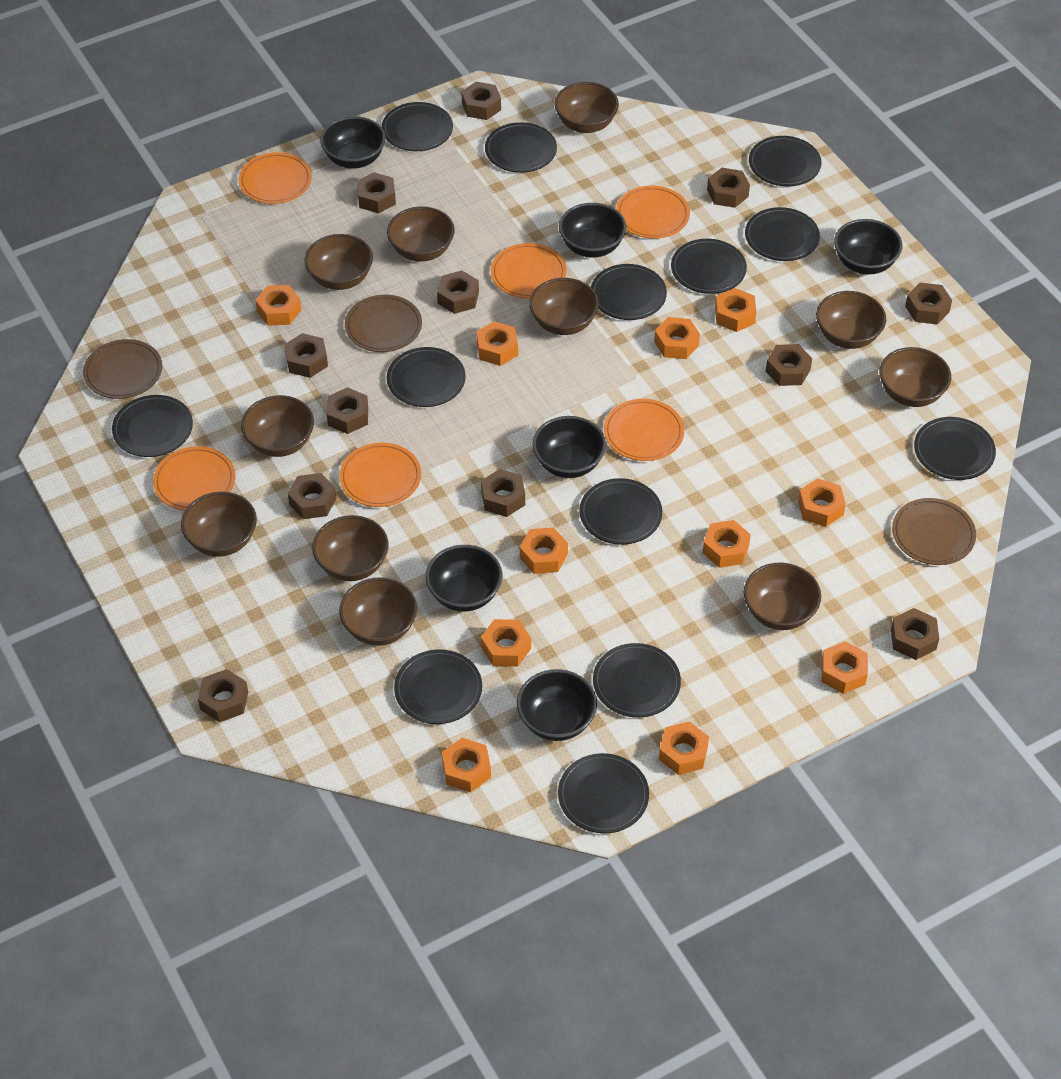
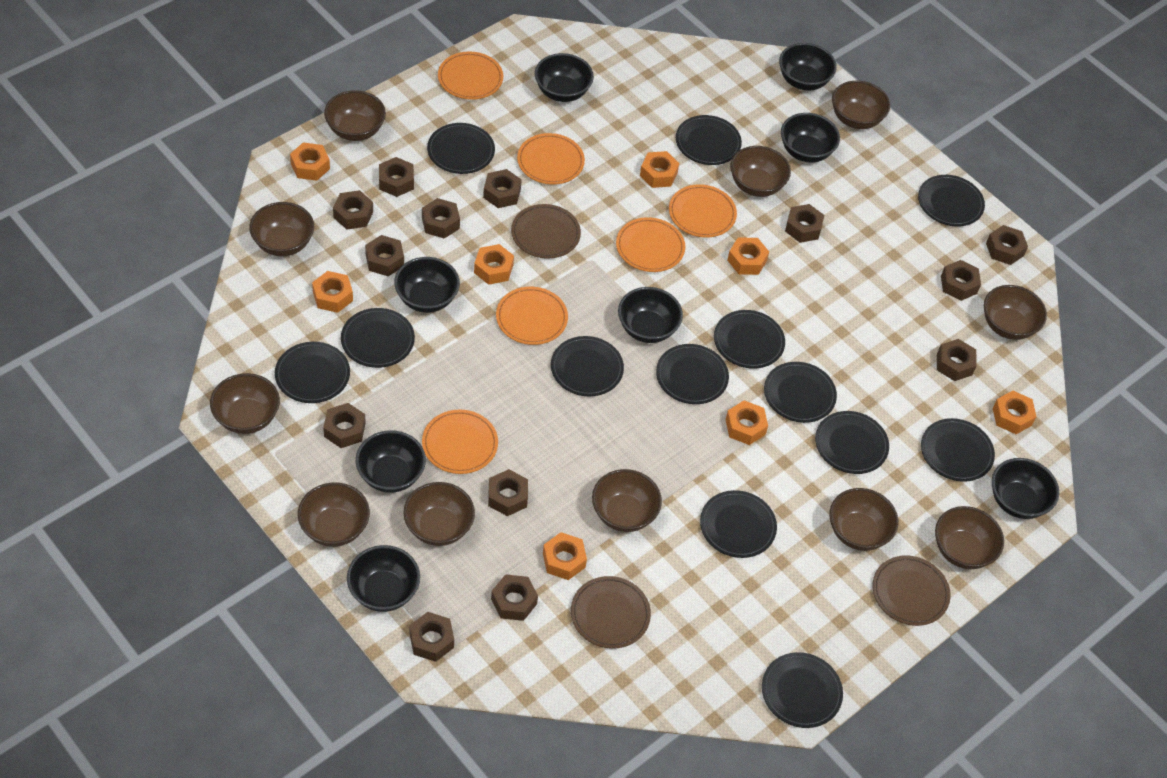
black bowl: 6 -> 8
brown nut: 12 -> 13
orange nut: 11 -> 8

